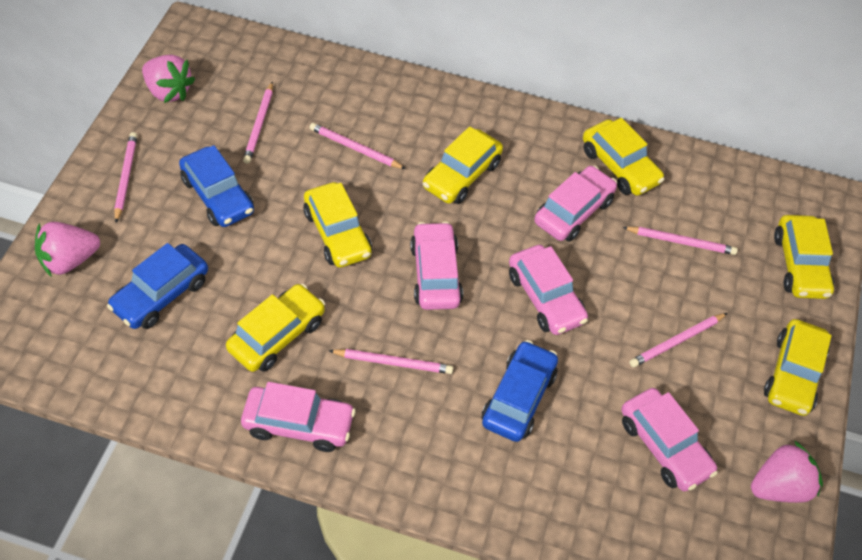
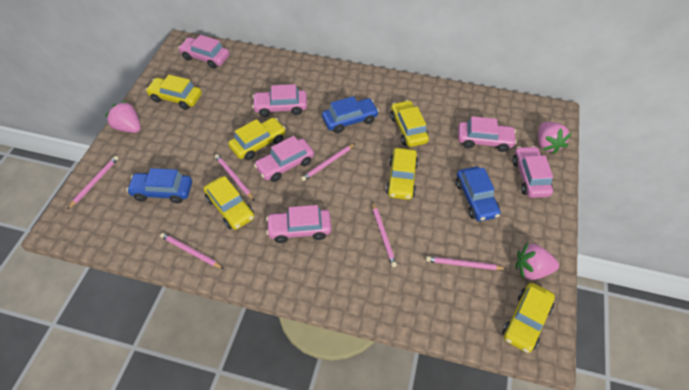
pink car: 5 -> 6

